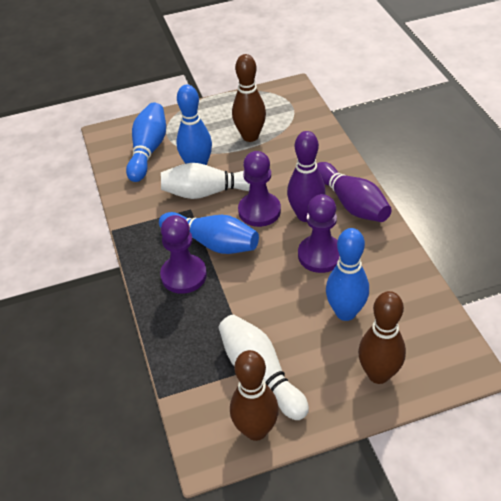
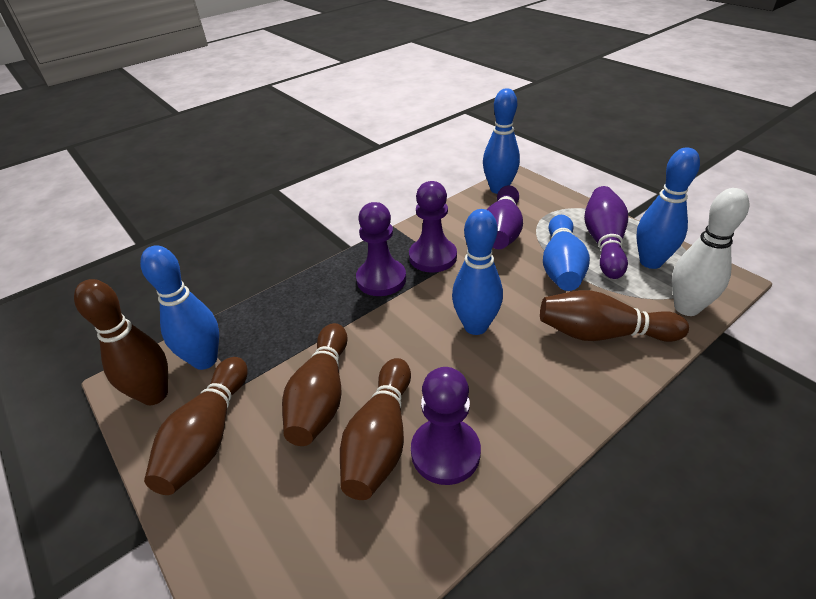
blue bowling pin: 4 -> 5
brown bowling pin: 3 -> 5
white bowling pin: 2 -> 1

